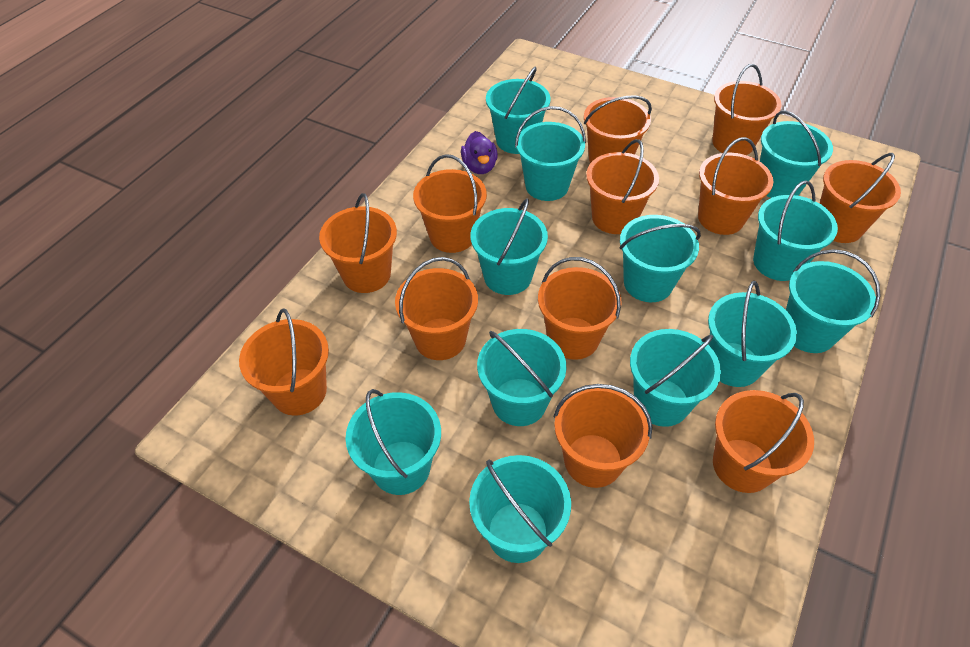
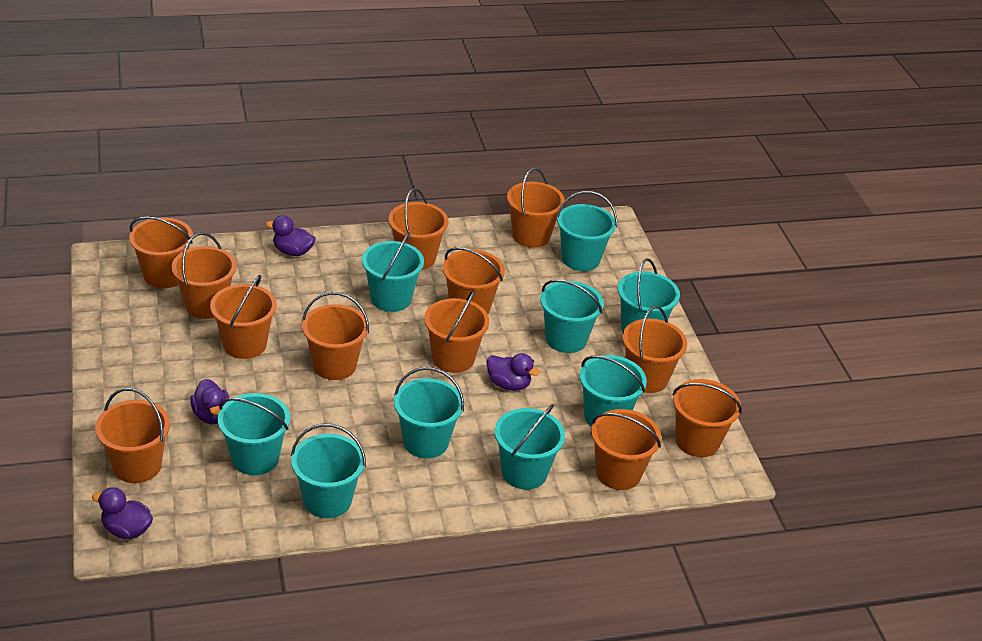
purple duck: 1 -> 4
turquoise bucket: 12 -> 9

